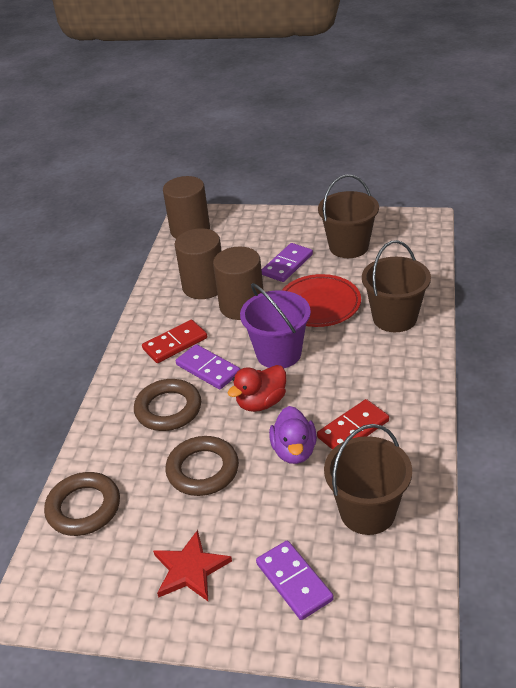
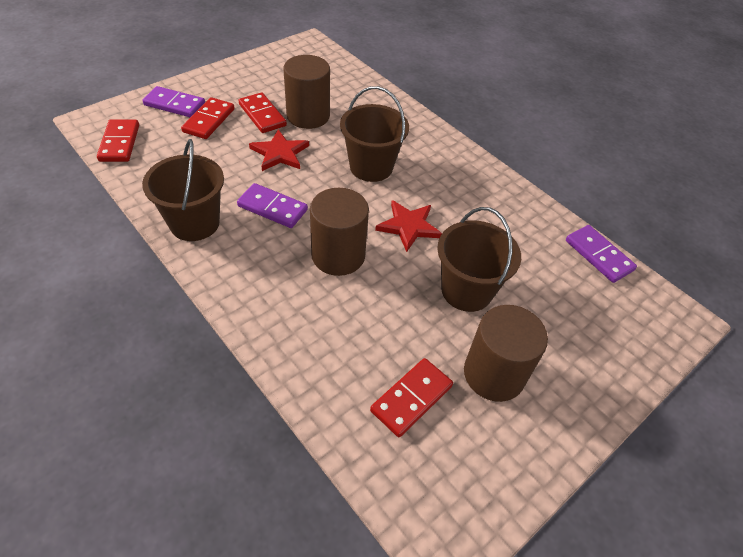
brown ring: 3 -> 0
purple bucket: 1 -> 0
purple duck: 1 -> 0
red domino: 2 -> 4
red duck: 1 -> 0
red plate: 1 -> 0
red star: 1 -> 2

